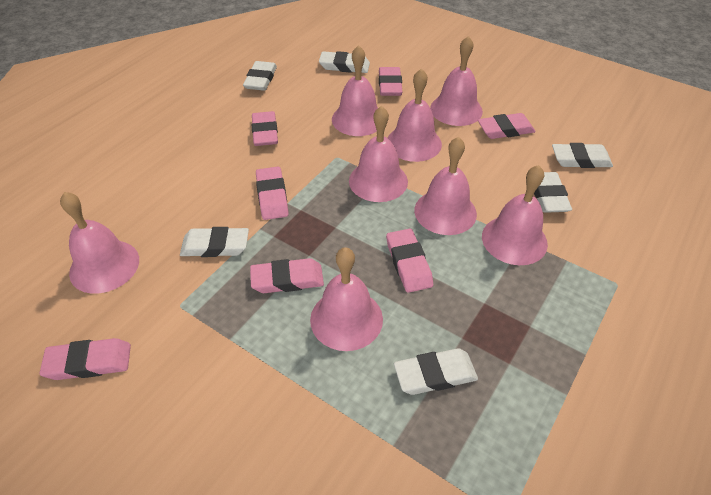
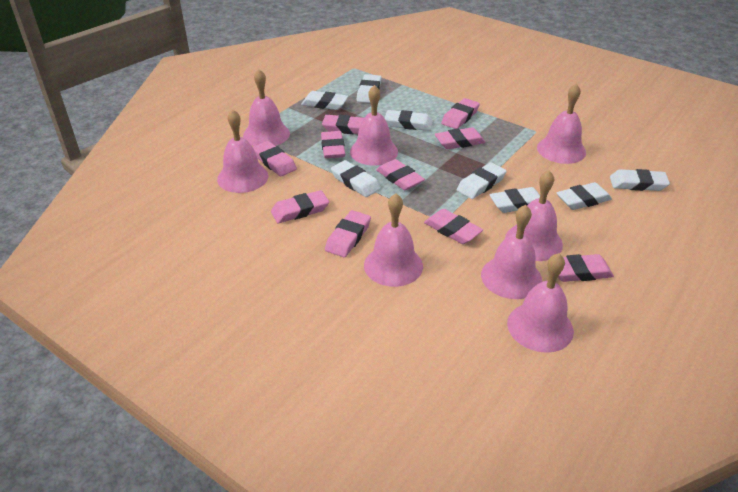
pink eraser: 7 -> 10
white eraser: 6 -> 8

